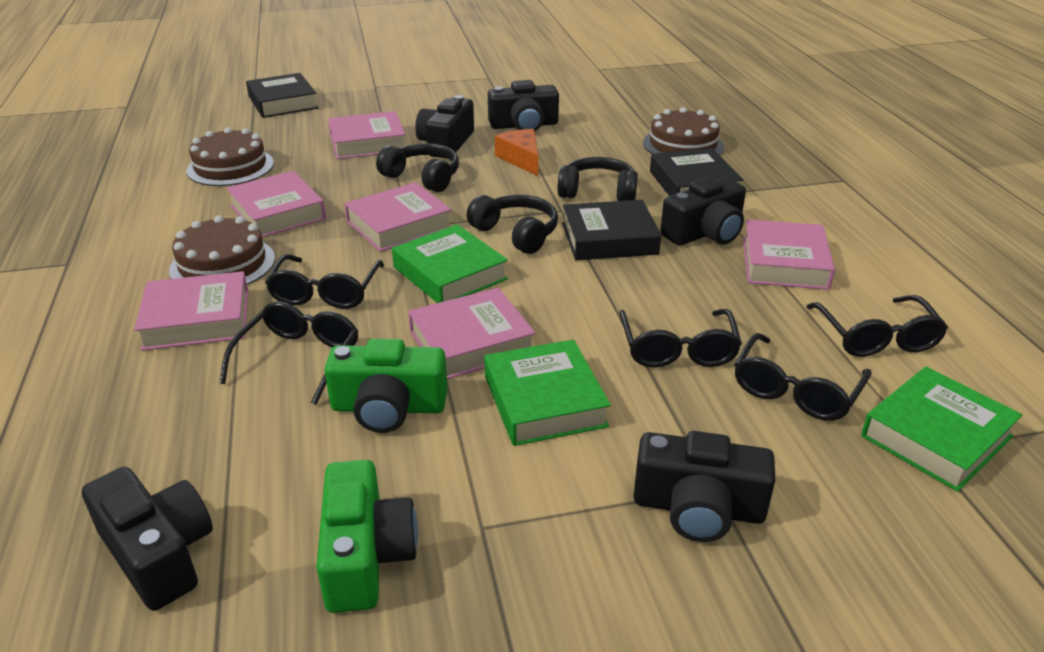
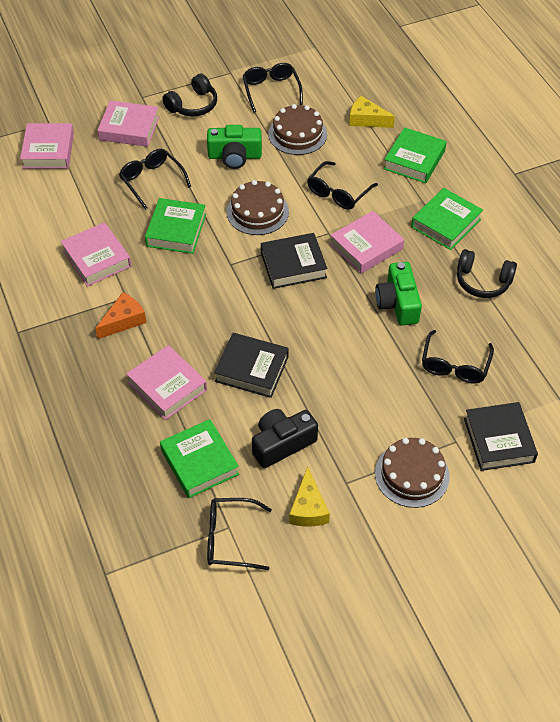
black camera: 5 -> 1
black headphones: 3 -> 2
green book: 3 -> 4
pink book: 6 -> 5
yellow cheese: 0 -> 2

